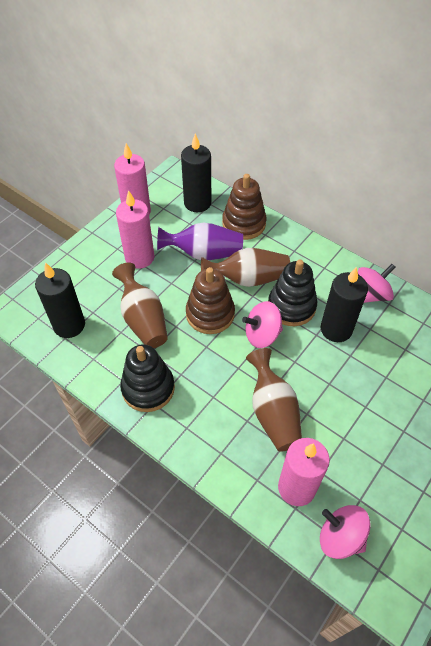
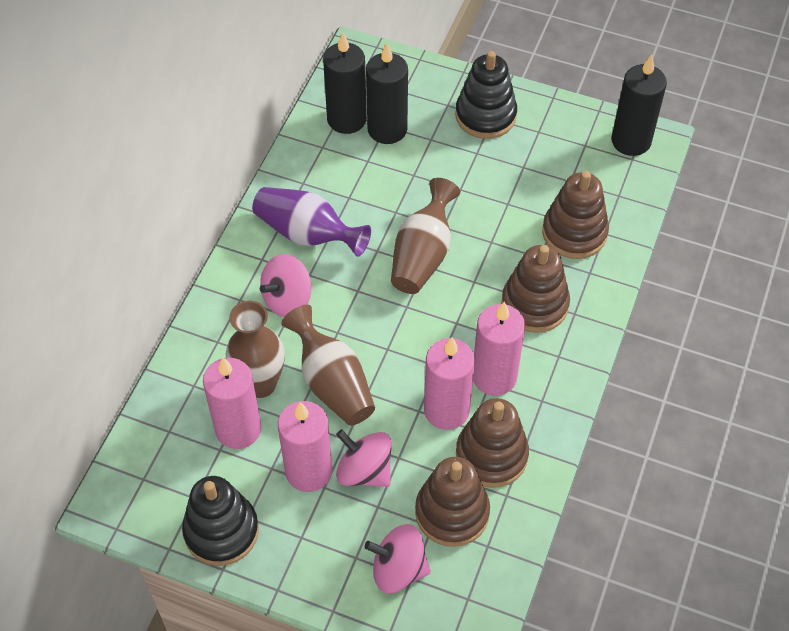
brown stacking toy: 2 -> 4
pink candle: 3 -> 4

